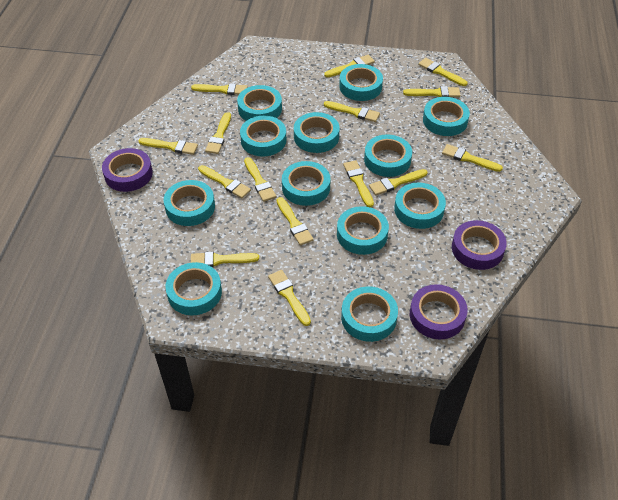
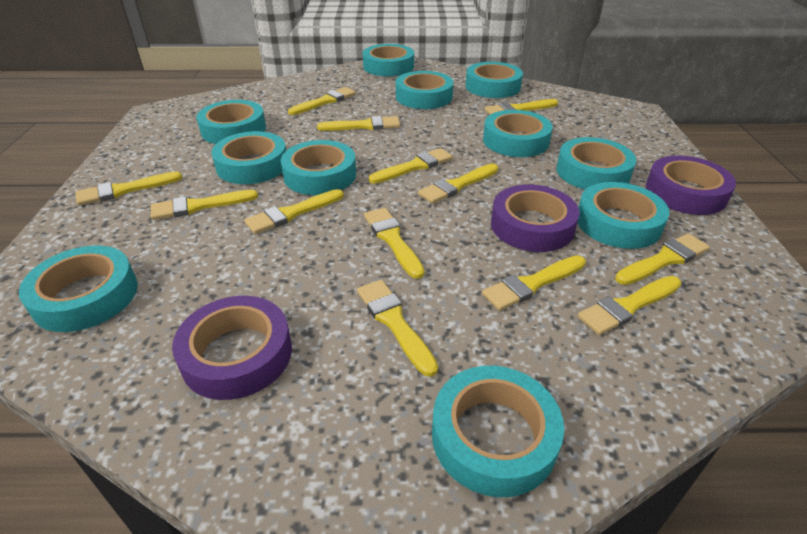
turquoise tape: 12 -> 11
yellow brush: 15 -> 13

